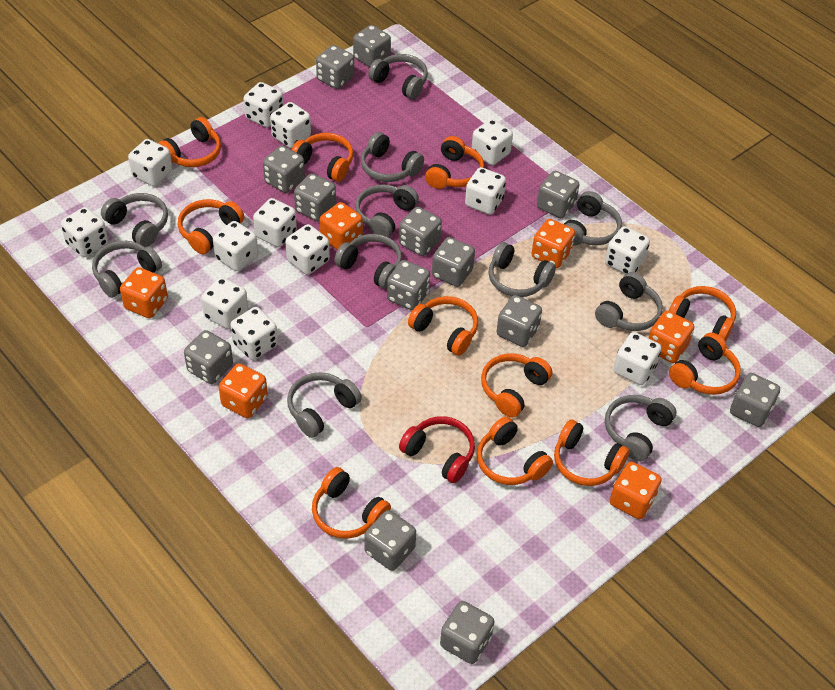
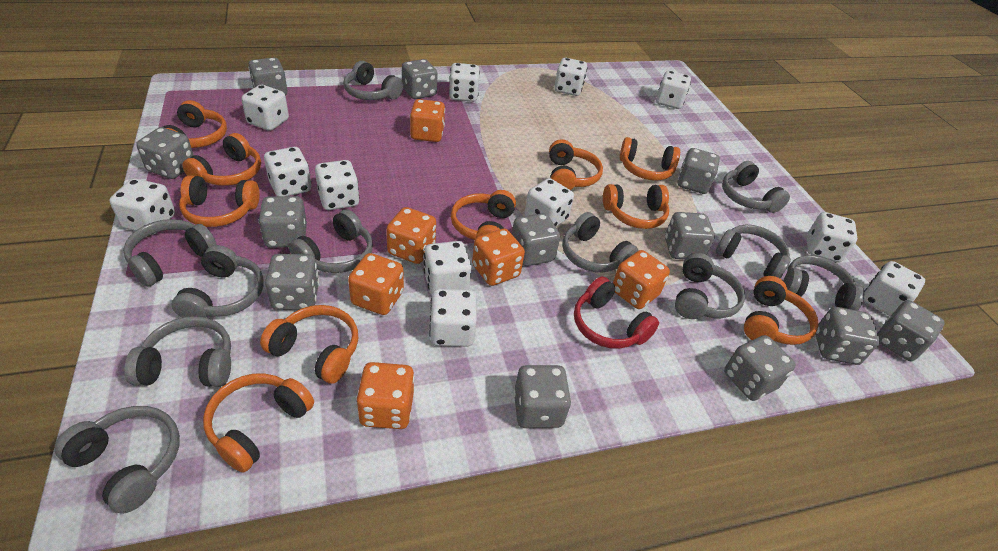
grey dice: 13 -> 12
orange headphones: 11 -> 10
white dice: 13 -> 12

